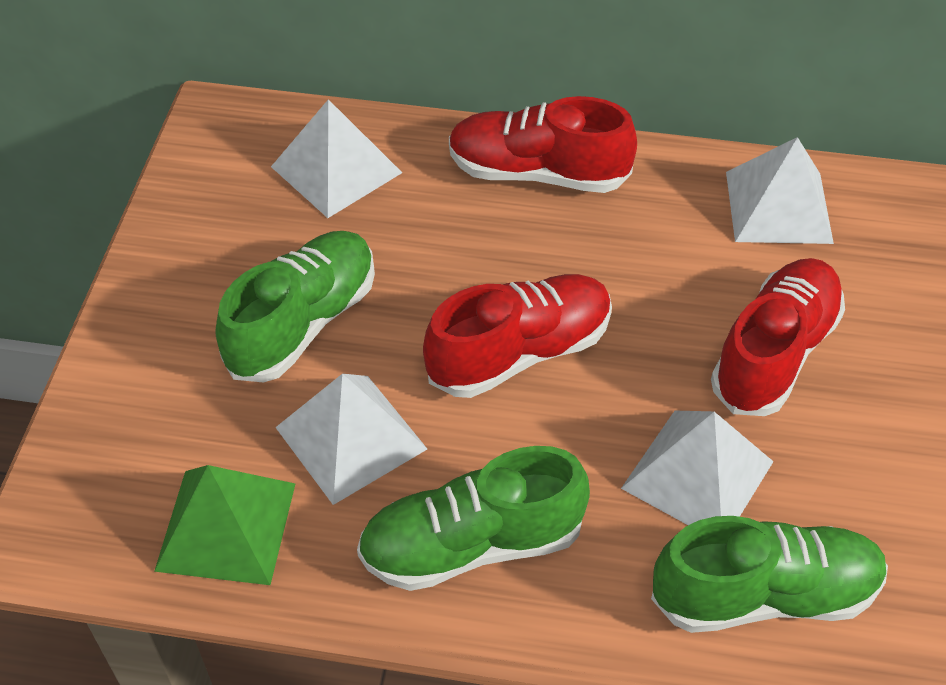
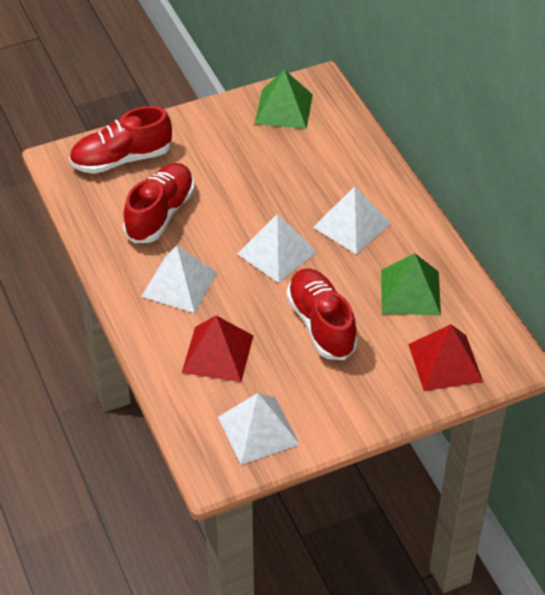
green pyramid: 1 -> 2
green shoe: 3 -> 0
red pyramid: 0 -> 2

